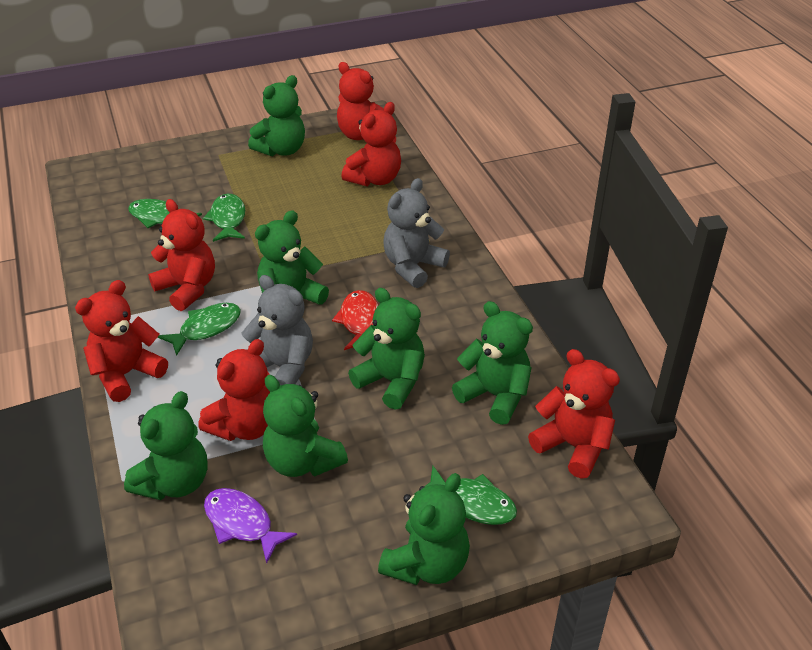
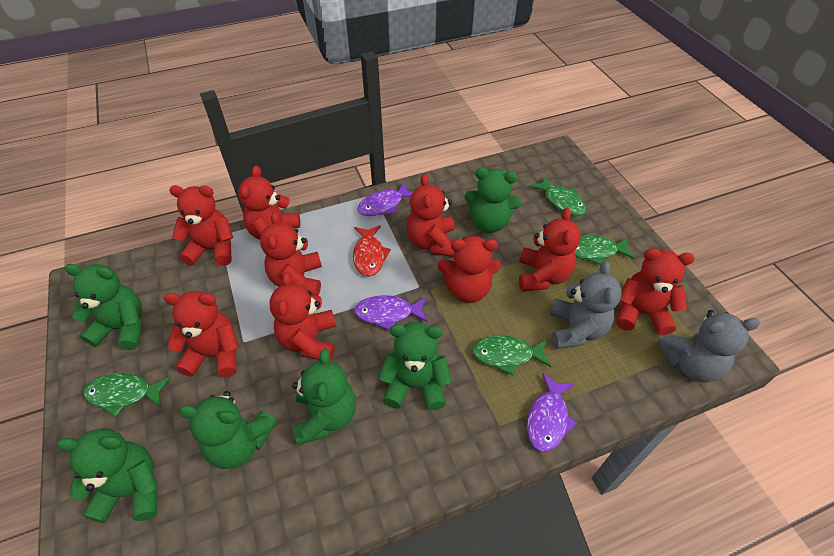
green teddy bear: 7 -> 6
purple fish: 1 -> 3
red teddy bear: 6 -> 9

